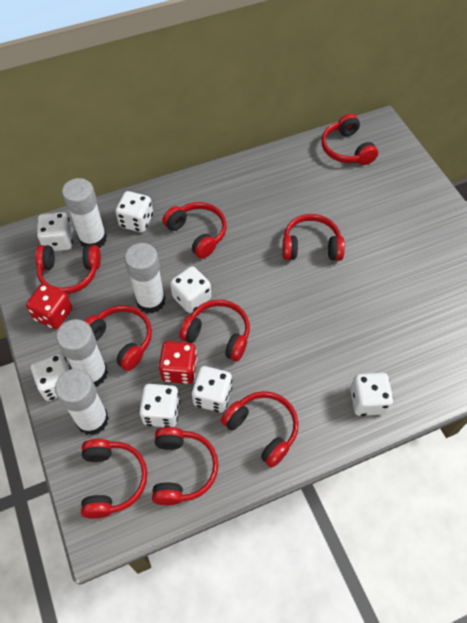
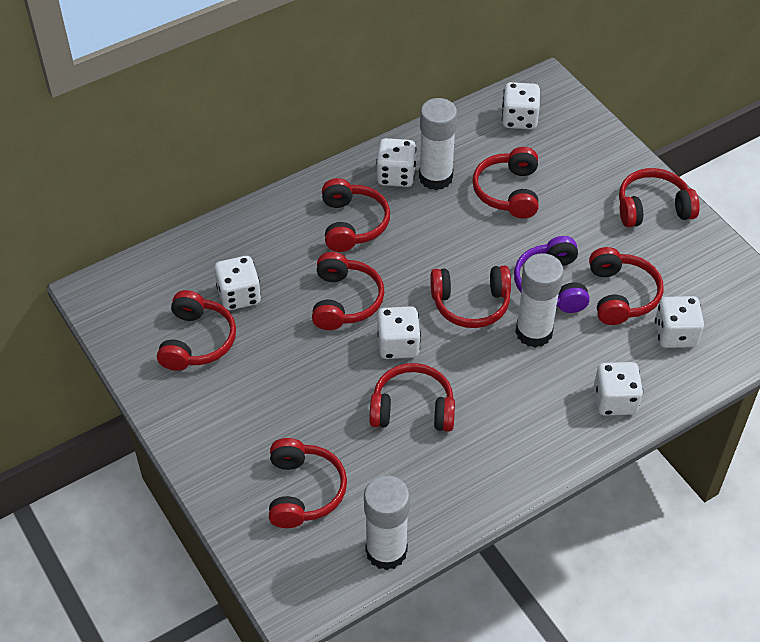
purple headphones: 0 -> 1
red dice: 2 -> 0
white dice: 7 -> 6
white glue stick: 4 -> 3

